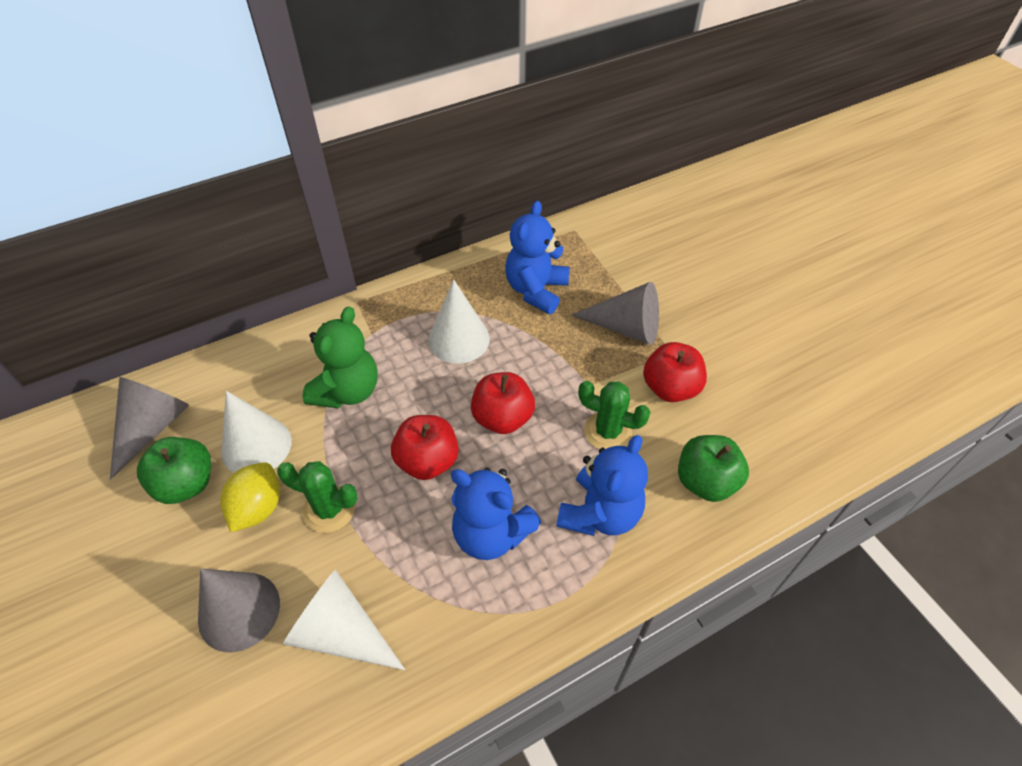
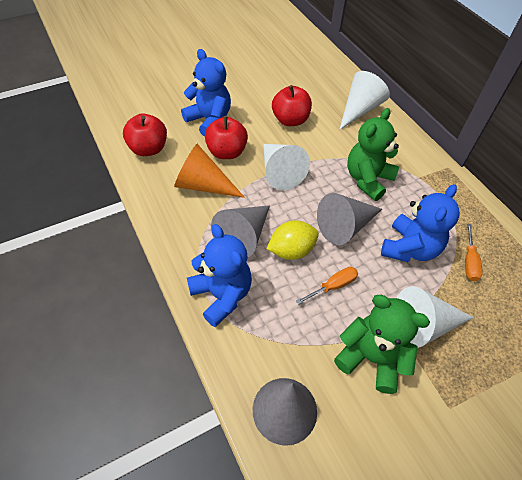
green apple: 2 -> 0
green cactus: 2 -> 0
green teddy bear: 1 -> 2
orange cone: 0 -> 1
orange screwdriver: 0 -> 2

